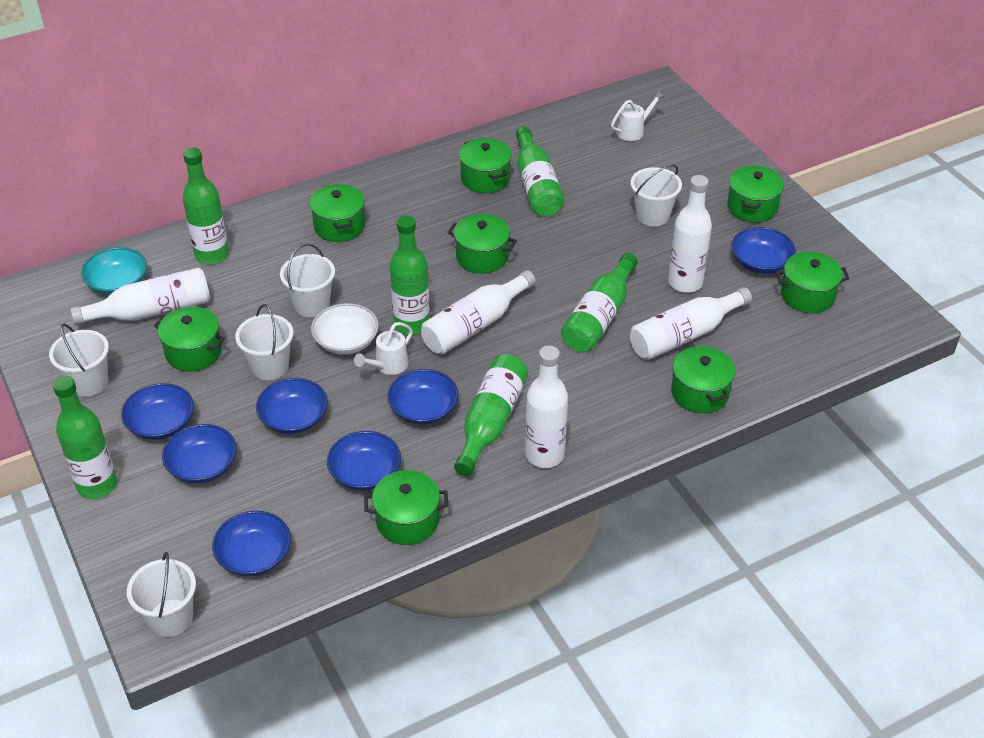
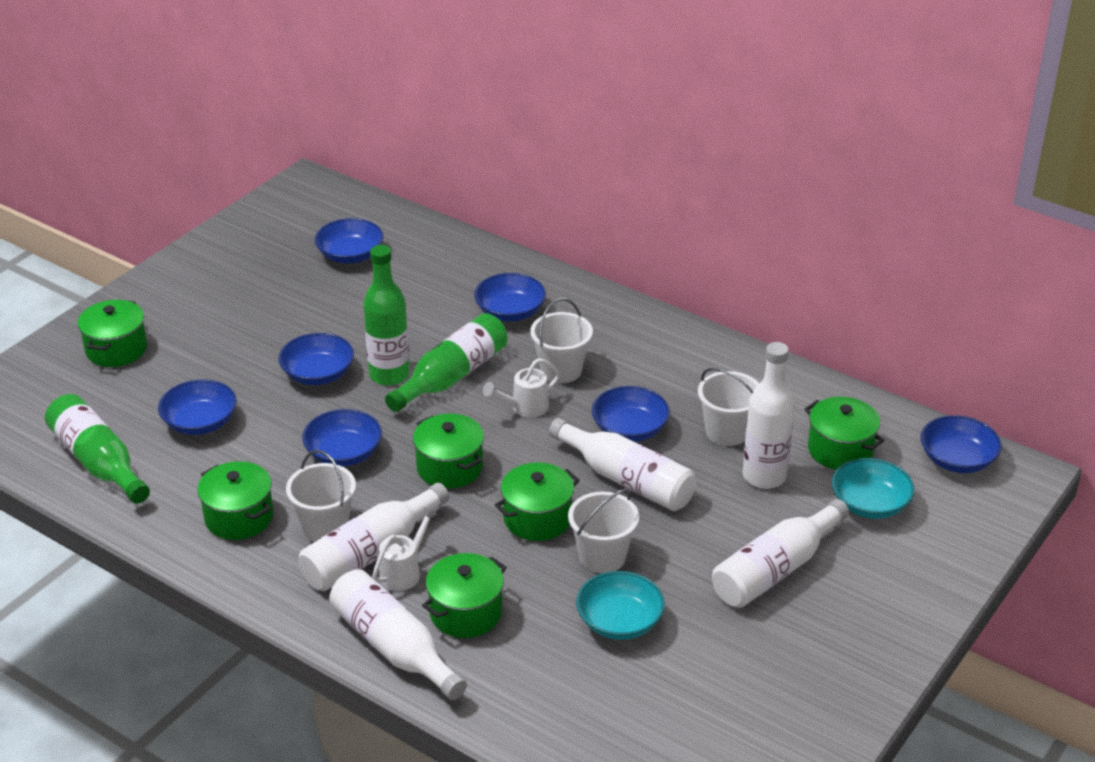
green bottle: 6 -> 3
green pot: 8 -> 6
turquoise bowl: 1 -> 2
white bowl: 1 -> 0
white bucket: 5 -> 4

